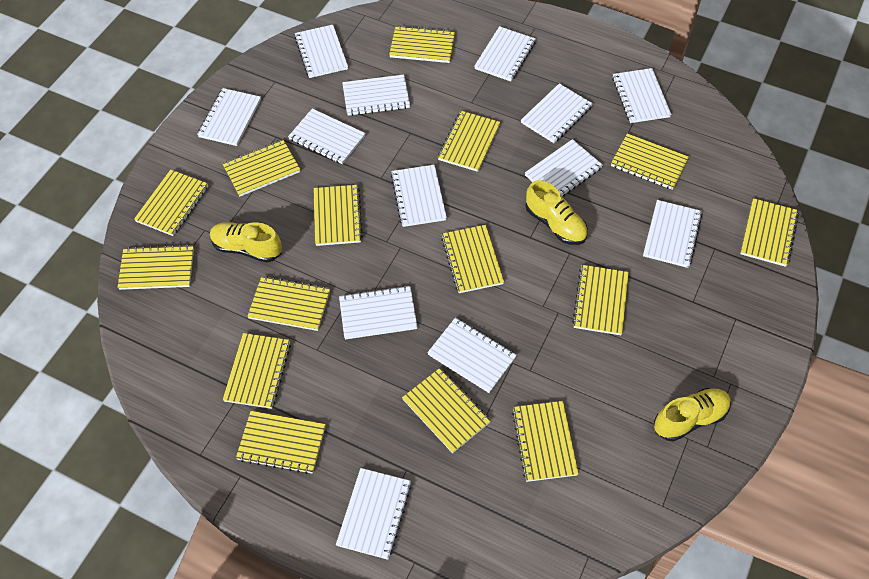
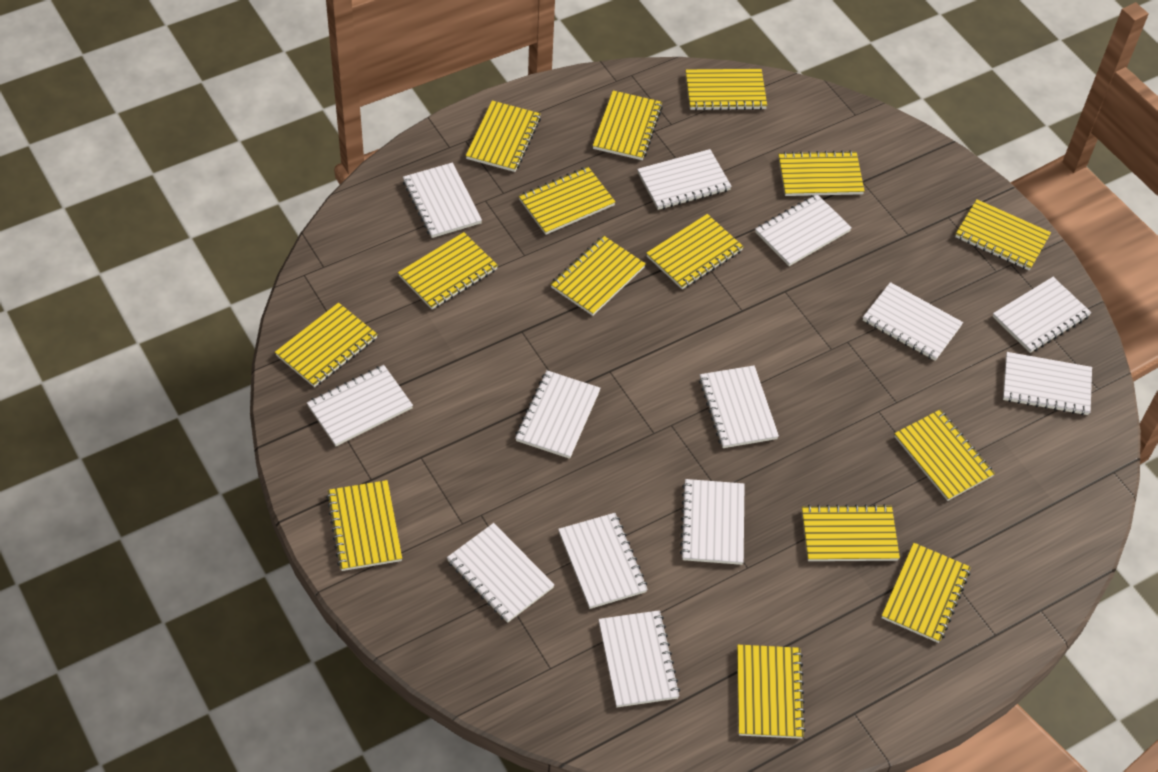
yellow shoe: 3 -> 0

